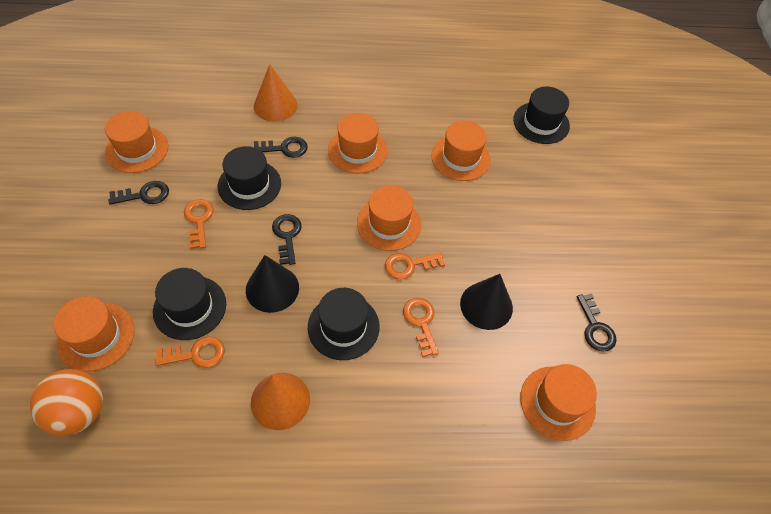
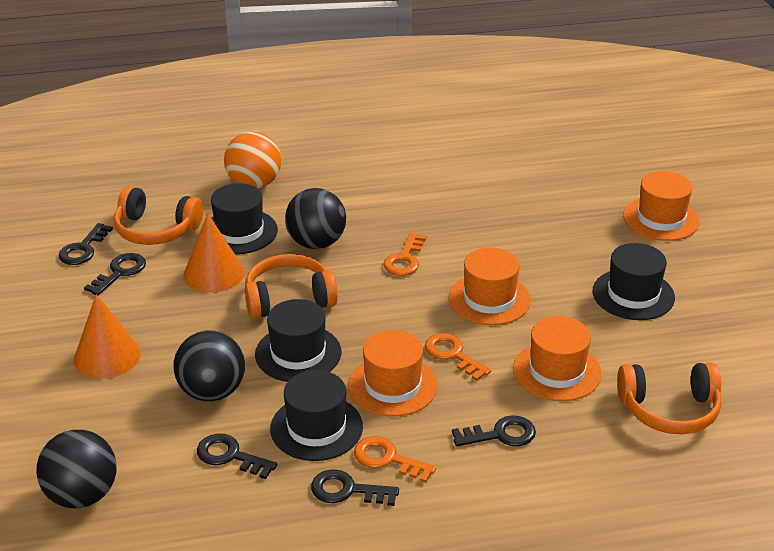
black ball: 0 -> 3
black cone: 2 -> 0
black key: 4 -> 5
orange hat: 6 -> 4
orange headphones: 0 -> 3
orange key: 4 -> 3

